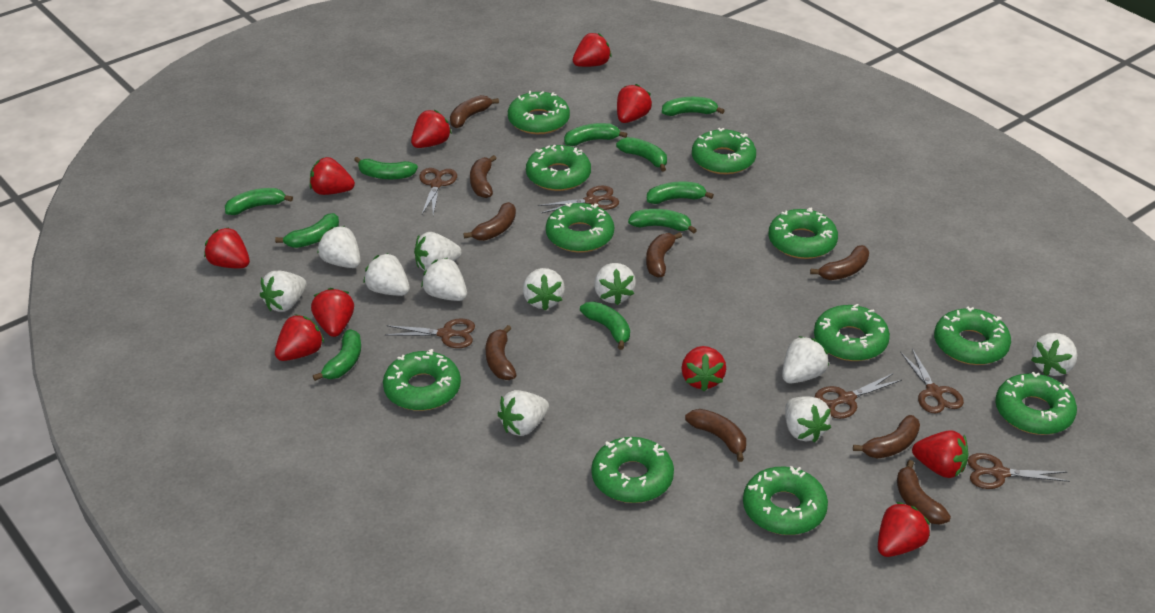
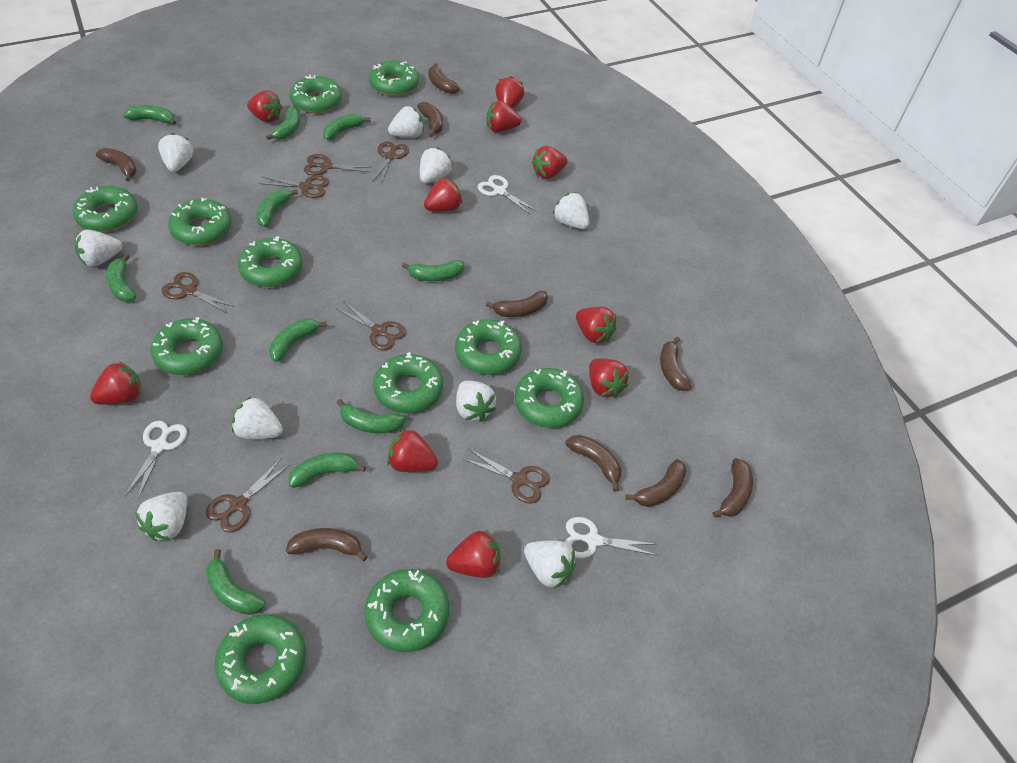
brown scissors: 6 -> 7
white scissors: 0 -> 3
white strawberry: 11 -> 9

